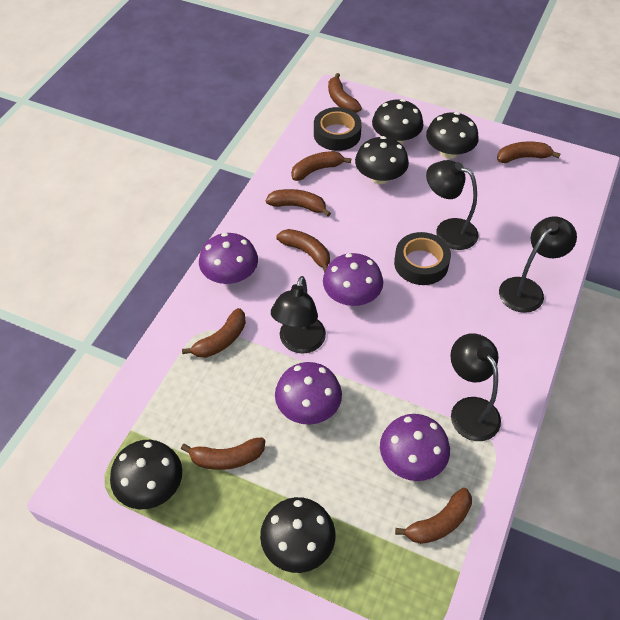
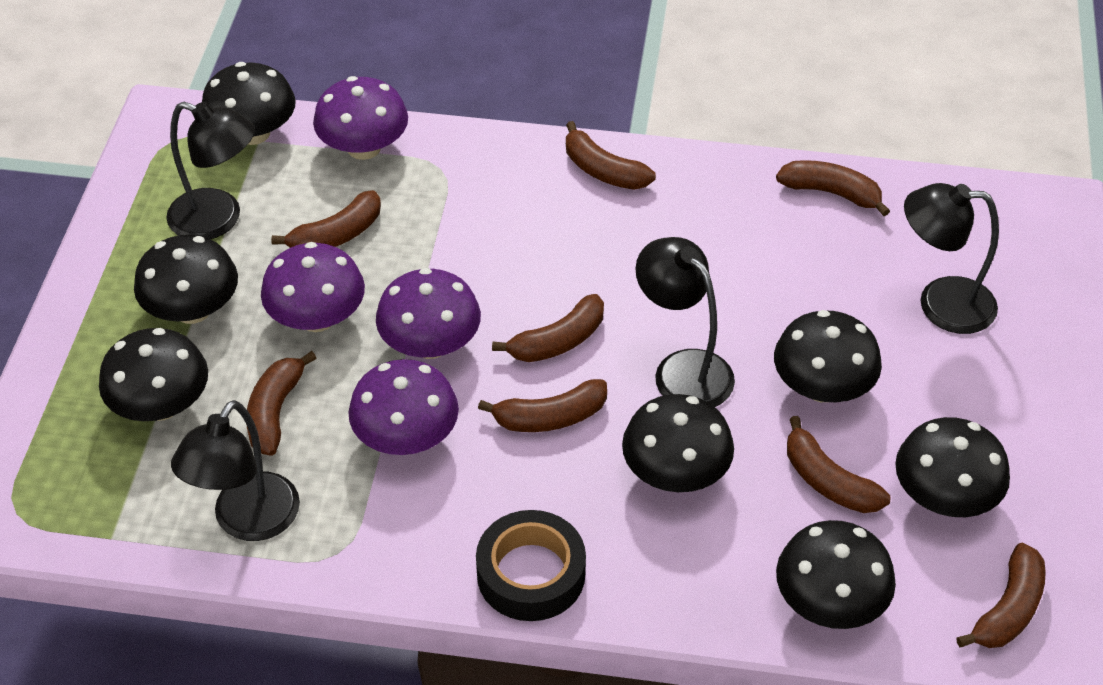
black mushroom: 5 -> 7
black tape: 2 -> 1

